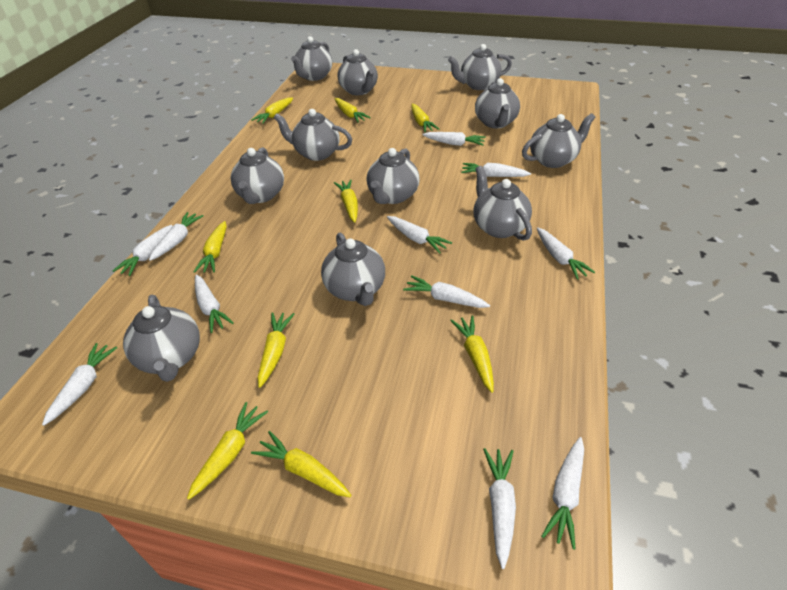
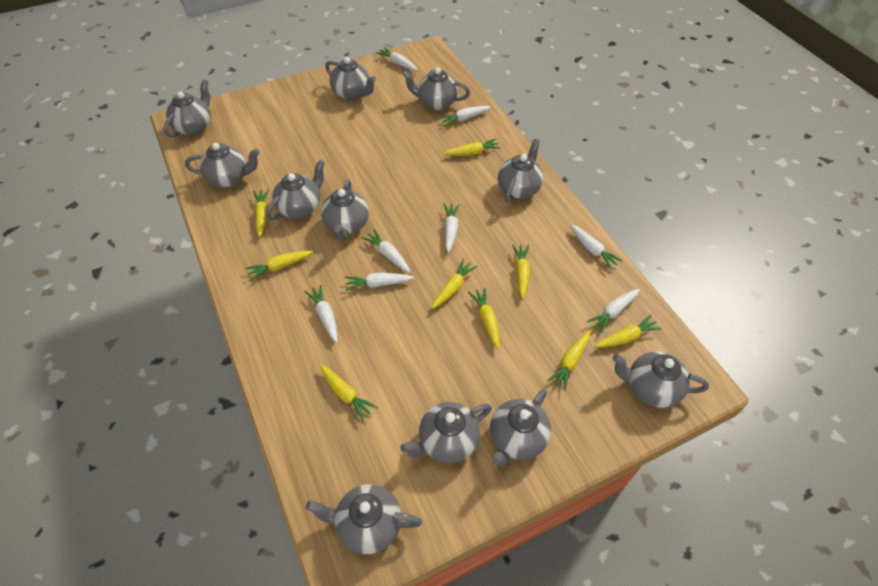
white carrot: 11 -> 8

